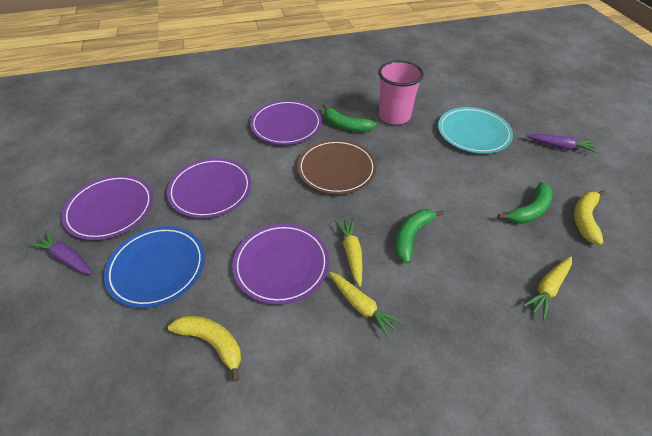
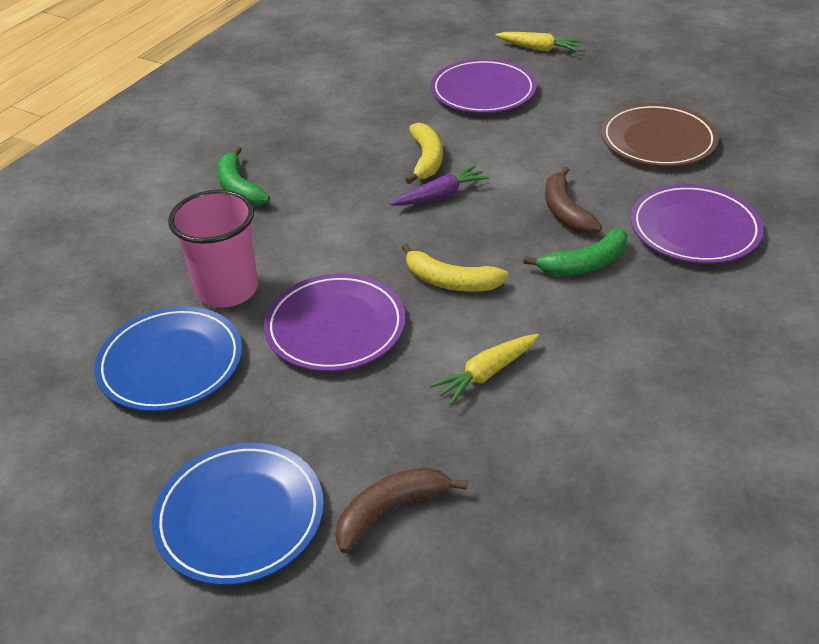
blue plate: 1 -> 2
brown banana: 0 -> 2
green banana: 3 -> 2
purple carrot: 2 -> 1
purple plate: 4 -> 3
turquoise plate: 1 -> 0
yellow carrot: 3 -> 2

